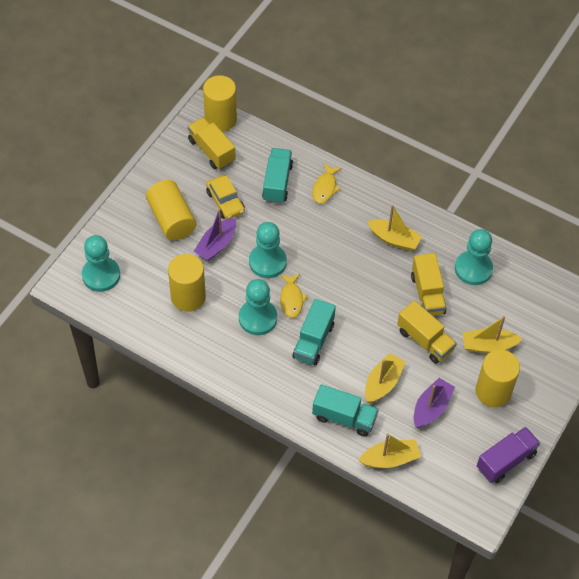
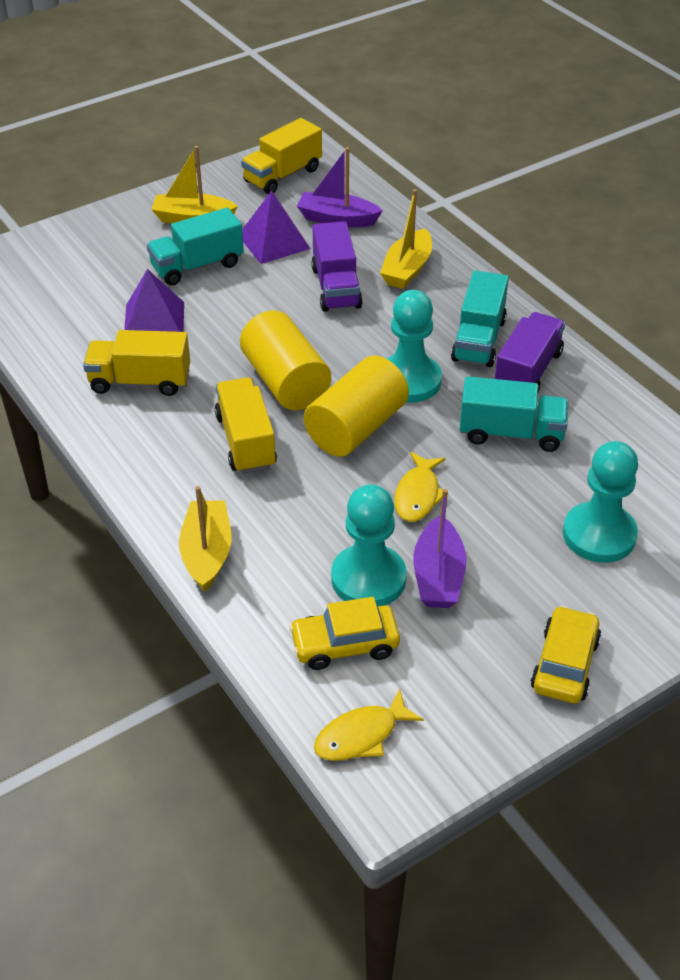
purple pyramid: 0 -> 2
purple truck: 1 -> 2
turquoise pawn: 4 -> 3
yellow boat: 4 -> 3
yellow car: 1 -> 2
yellow cylinder: 4 -> 2

